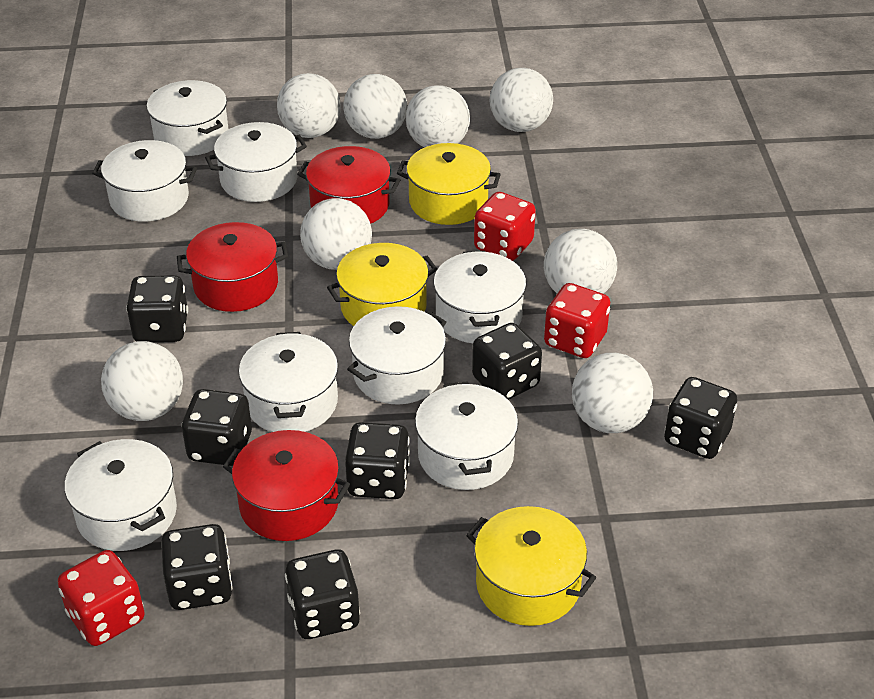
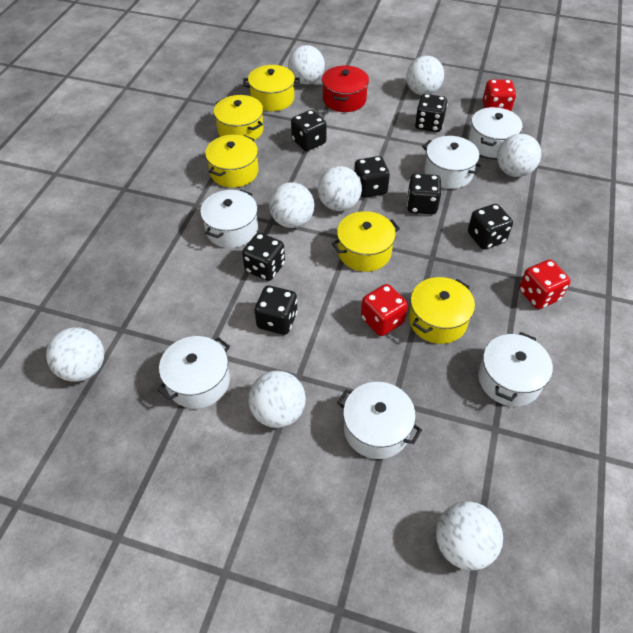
red pot: 3 -> 1
white pot: 8 -> 6
yellow pot: 3 -> 5

